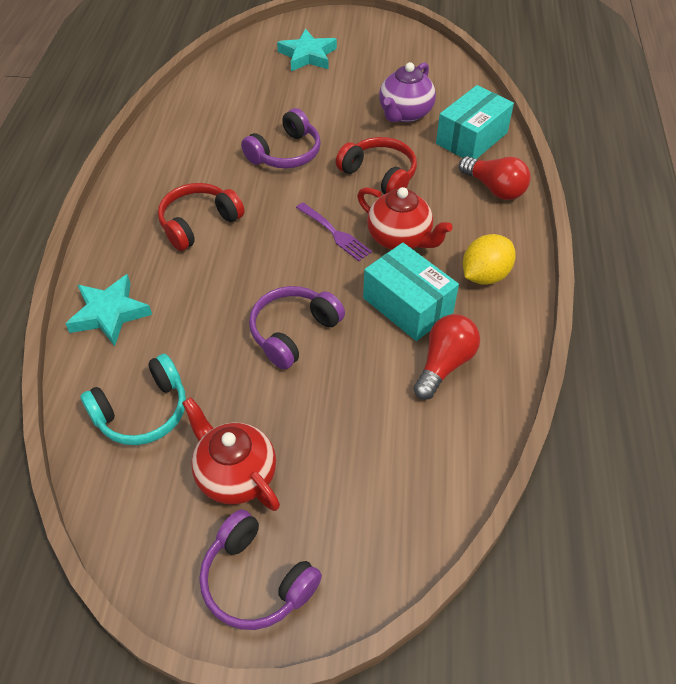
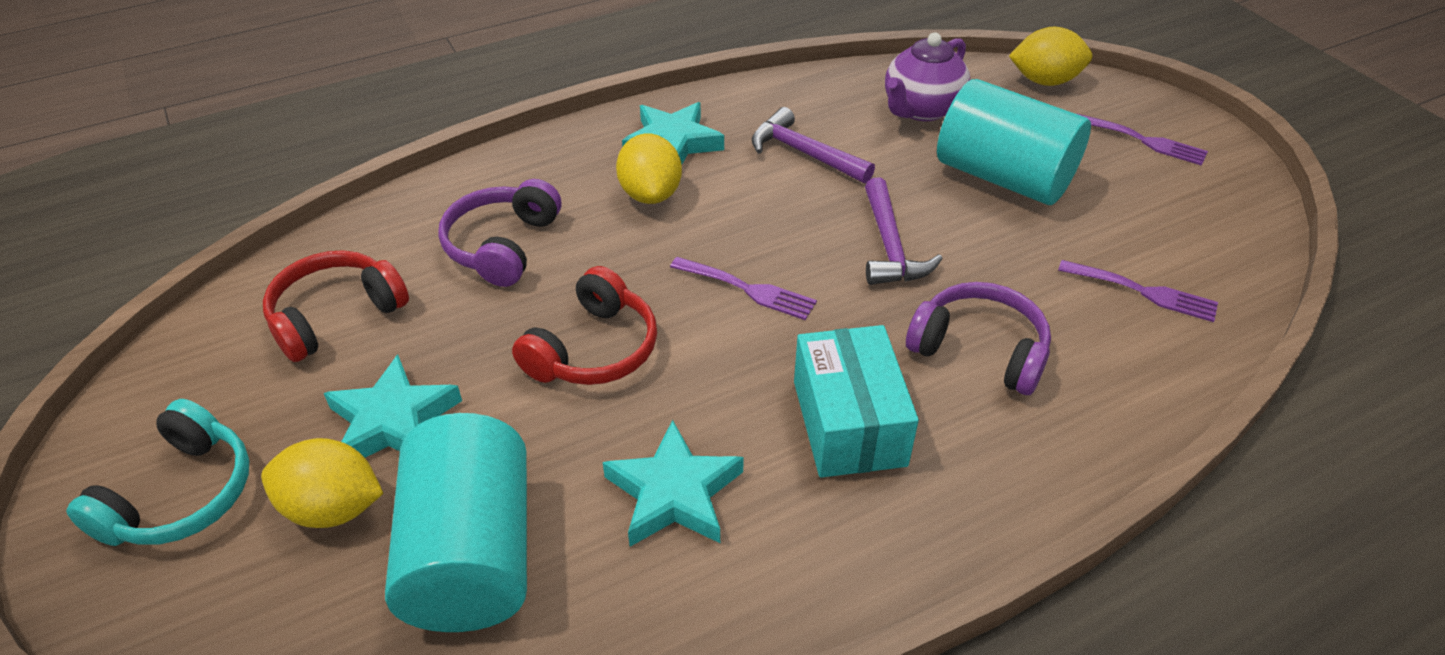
purple fork: 1 -> 3
purple hammer: 0 -> 2
purple headphones: 3 -> 2
red light bulb: 2 -> 0
red teapot: 2 -> 0
turquoise box: 2 -> 1
turquoise cylinder: 0 -> 2
turquoise star: 2 -> 3
yellow lemon: 1 -> 3

